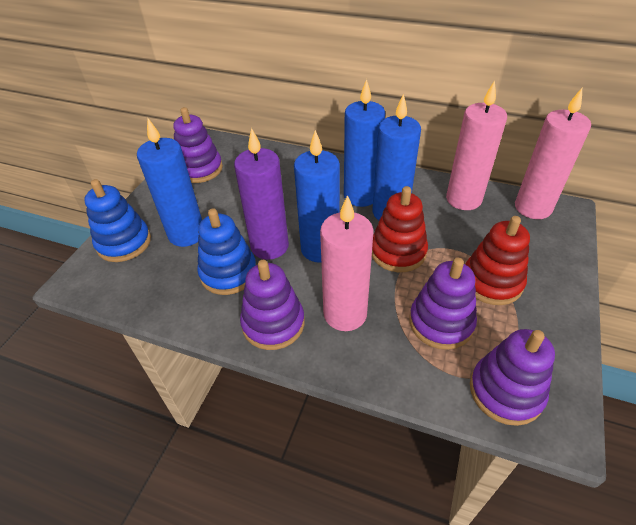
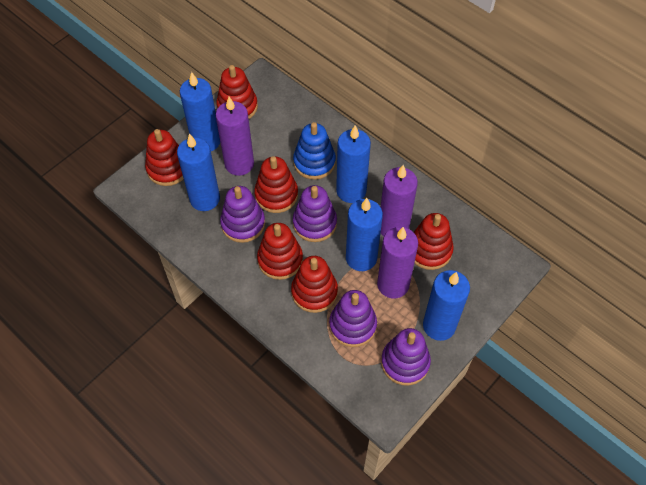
blue candle: 4 -> 5
blue stacking toy: 2 -> 1
pink candle: 3 -> 0
purple candle: 1 -> 3
red stacking toy: 2 -> 6

